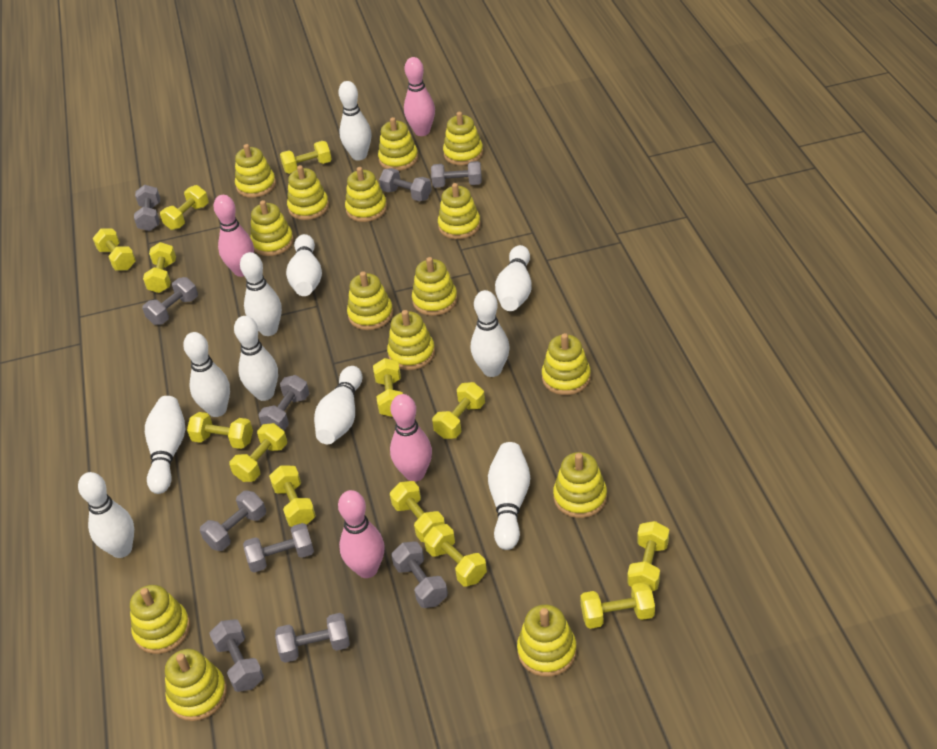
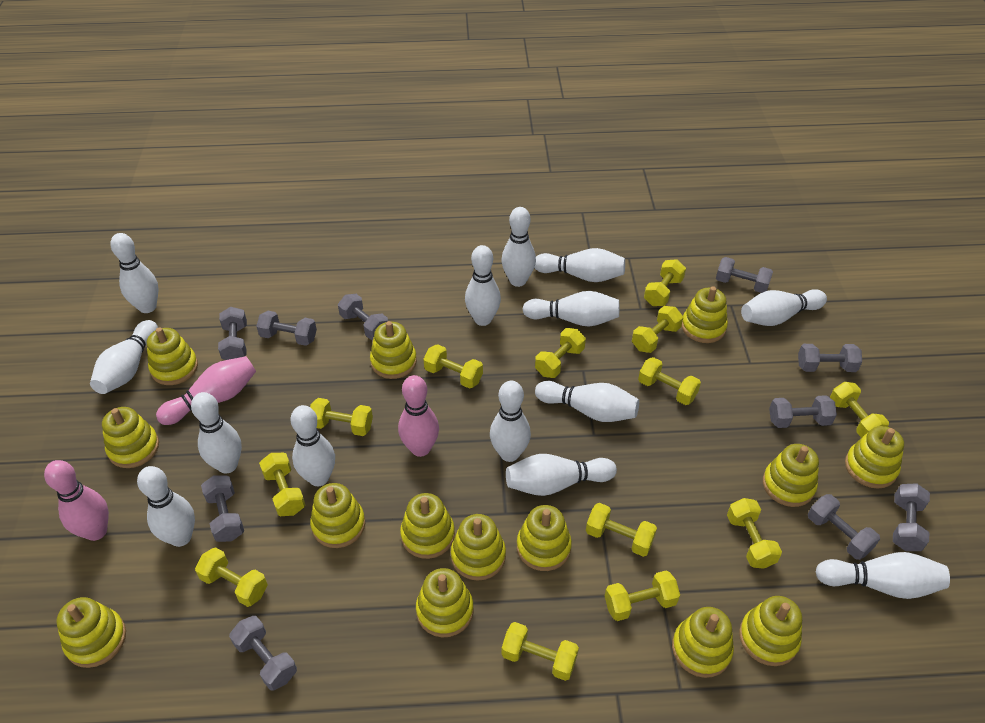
pink bowling pin: 4 -> 3
white bowling pin: 11 -> 14
yellow stacking toy: 15 -> 14

